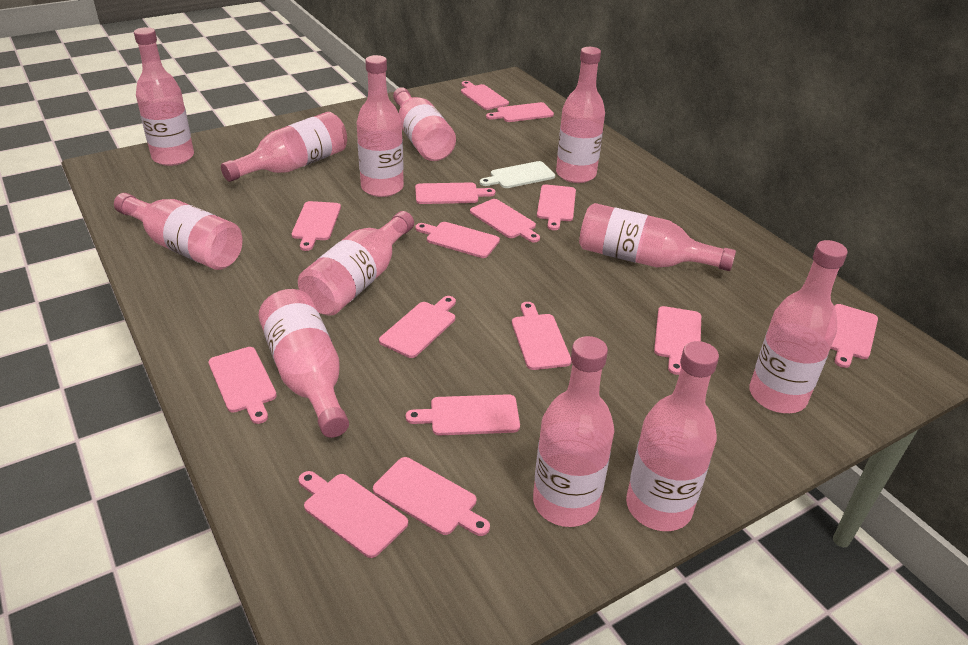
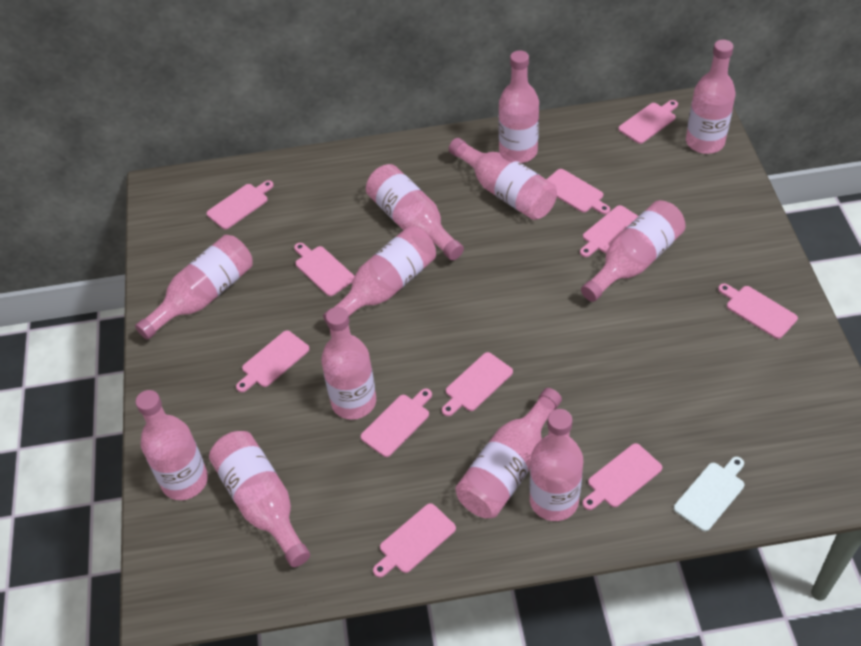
pink cutting board: 15 -> 11

